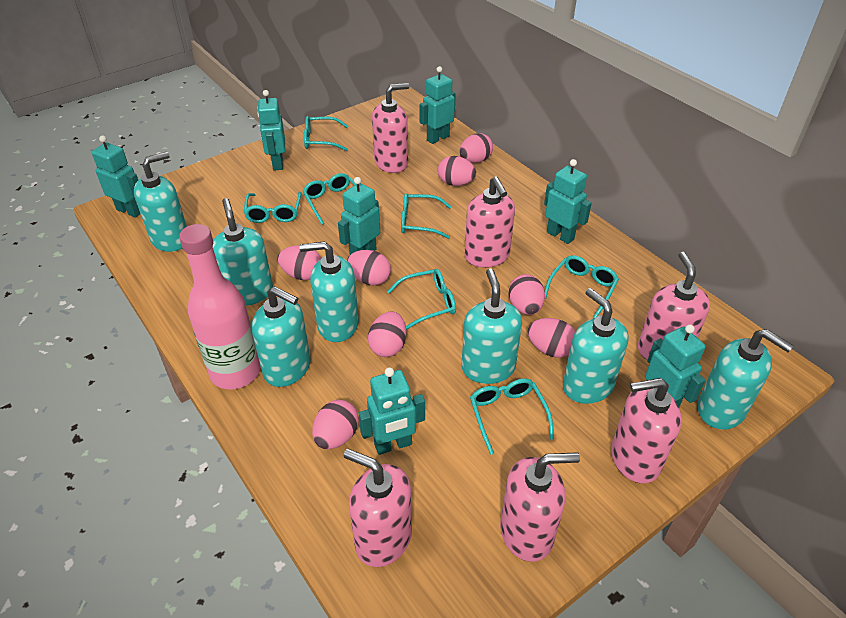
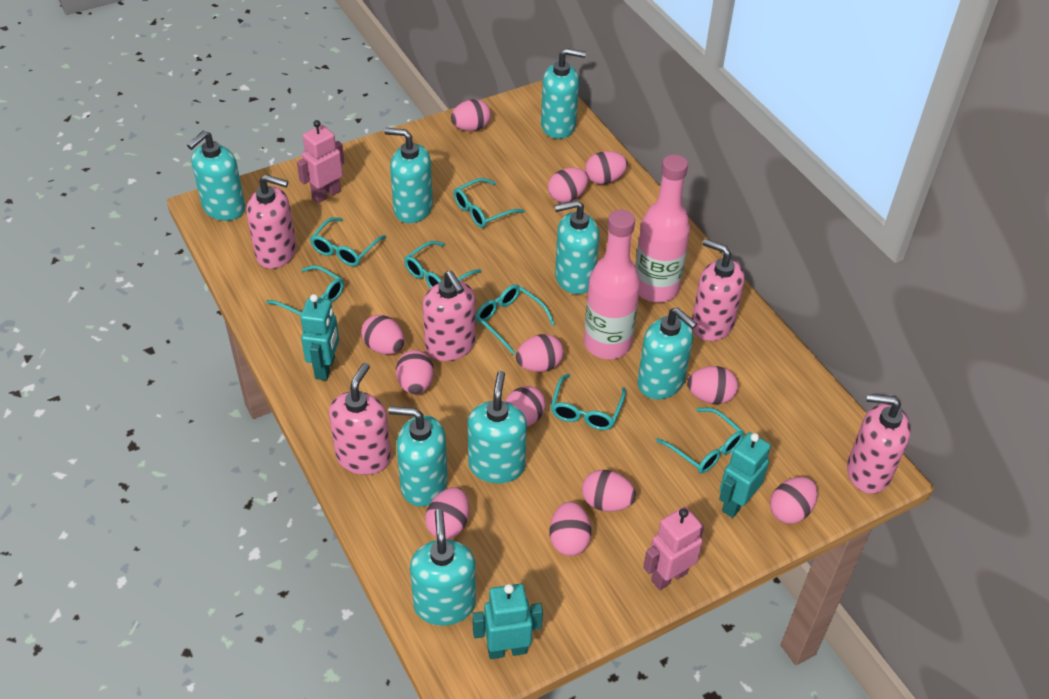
pink bottle: 1 -> 2
pink egg: 8 -> 12
pink robot: 0 -> 2
pink soap dispenser: 6 -> 5
turquoise robot: 7 -> 3
turquoise soap dispenser: 7 -> 8

